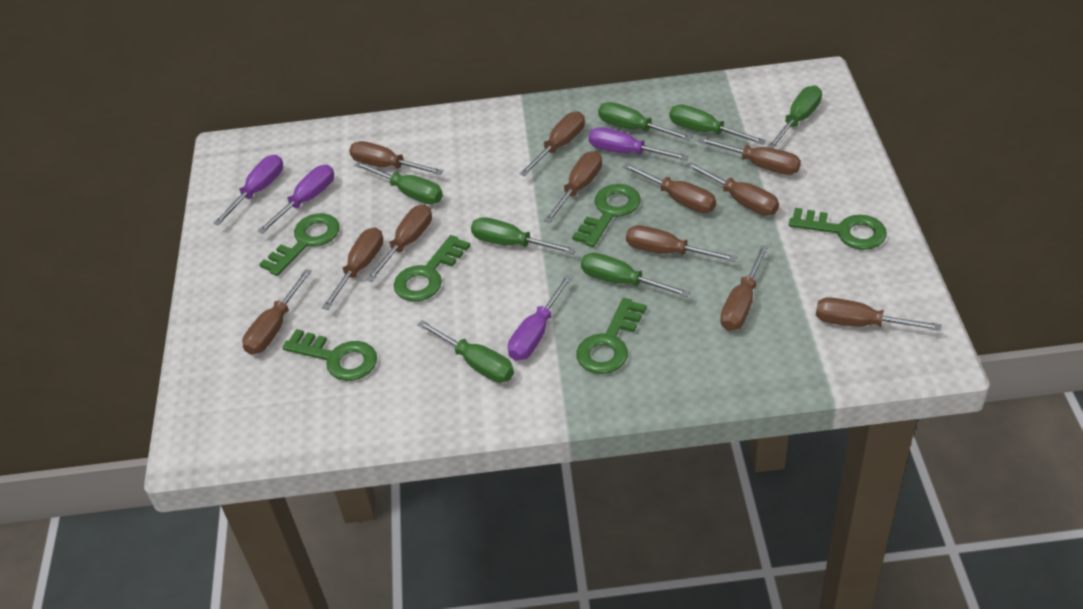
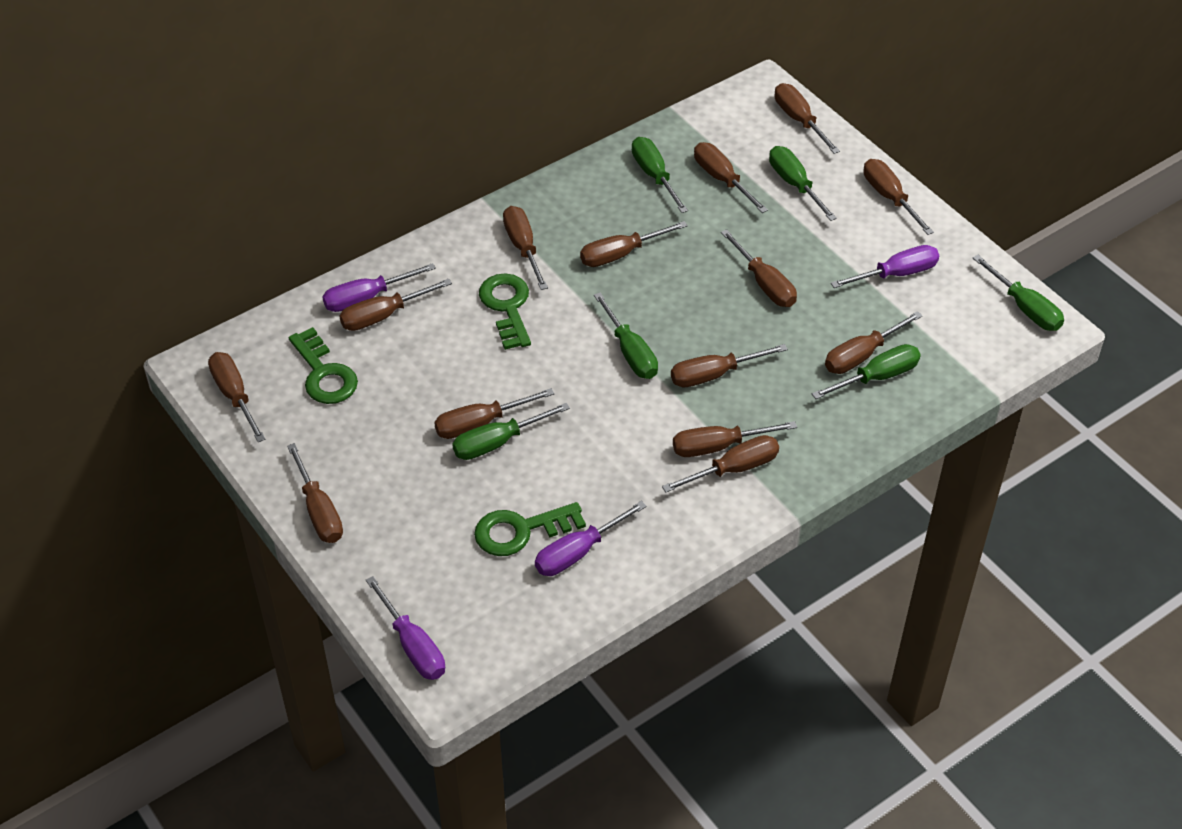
brown screwdriver: 12 -> 14
green key: 6 -> 3
green screwdriver: 7 -> 6

